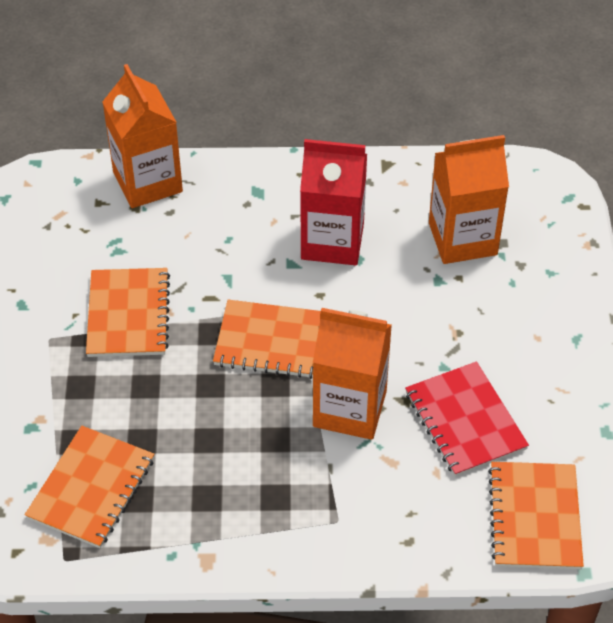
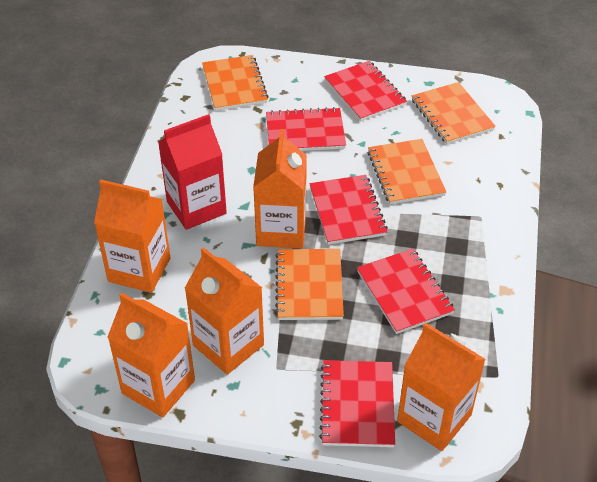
orange carton: 3 -> 5
red notebook: 1 -> 5

